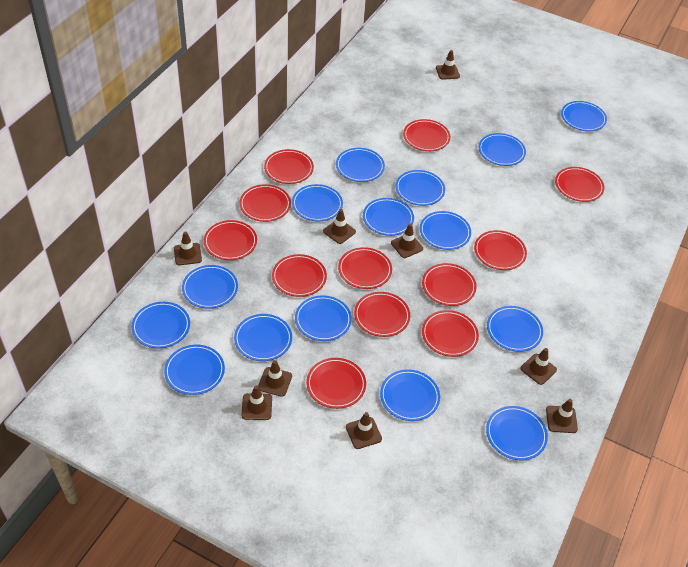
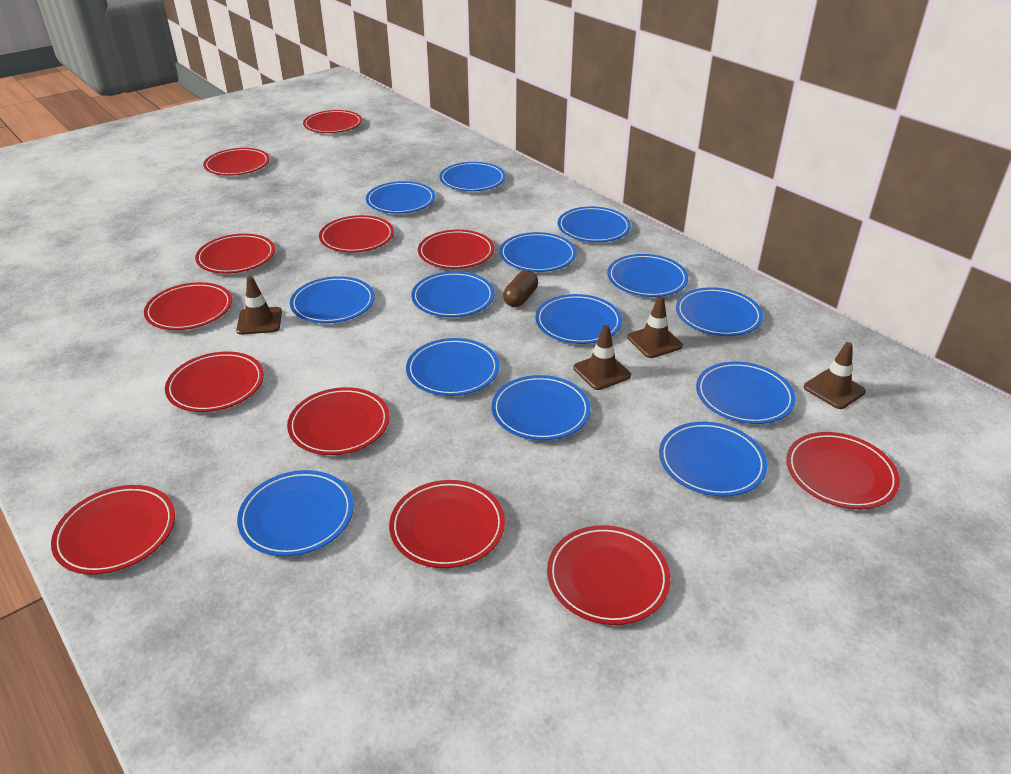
blue plate: 15 -> 14
brown capsule: 0 -> 1
brown traffic cone: 9 -> 4

